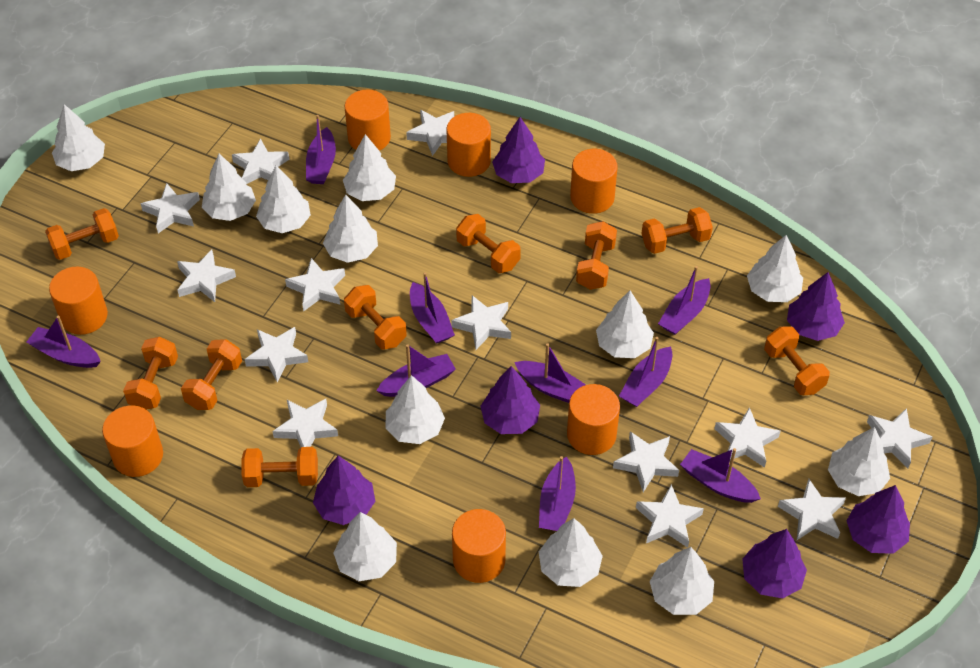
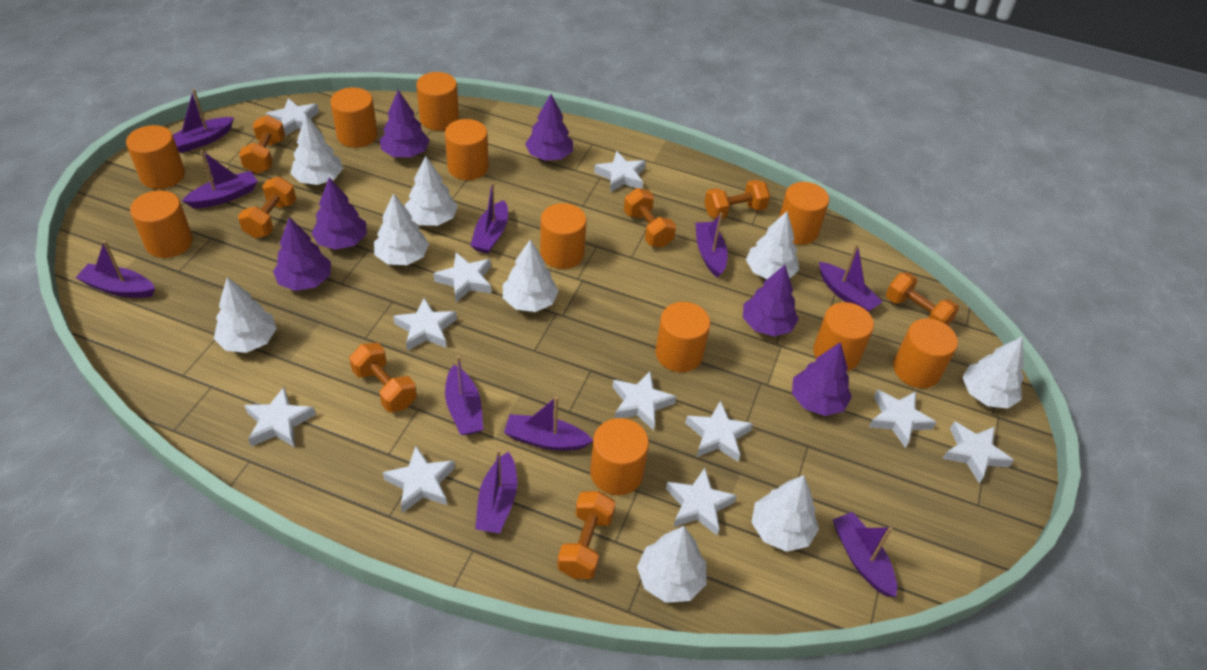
orange cylinder: 7 -> 11
orange dumbbell: 9 -> 7
purple boat: 9 -> 10
white star: 13 -> 11
white tree: 12 -> 9

